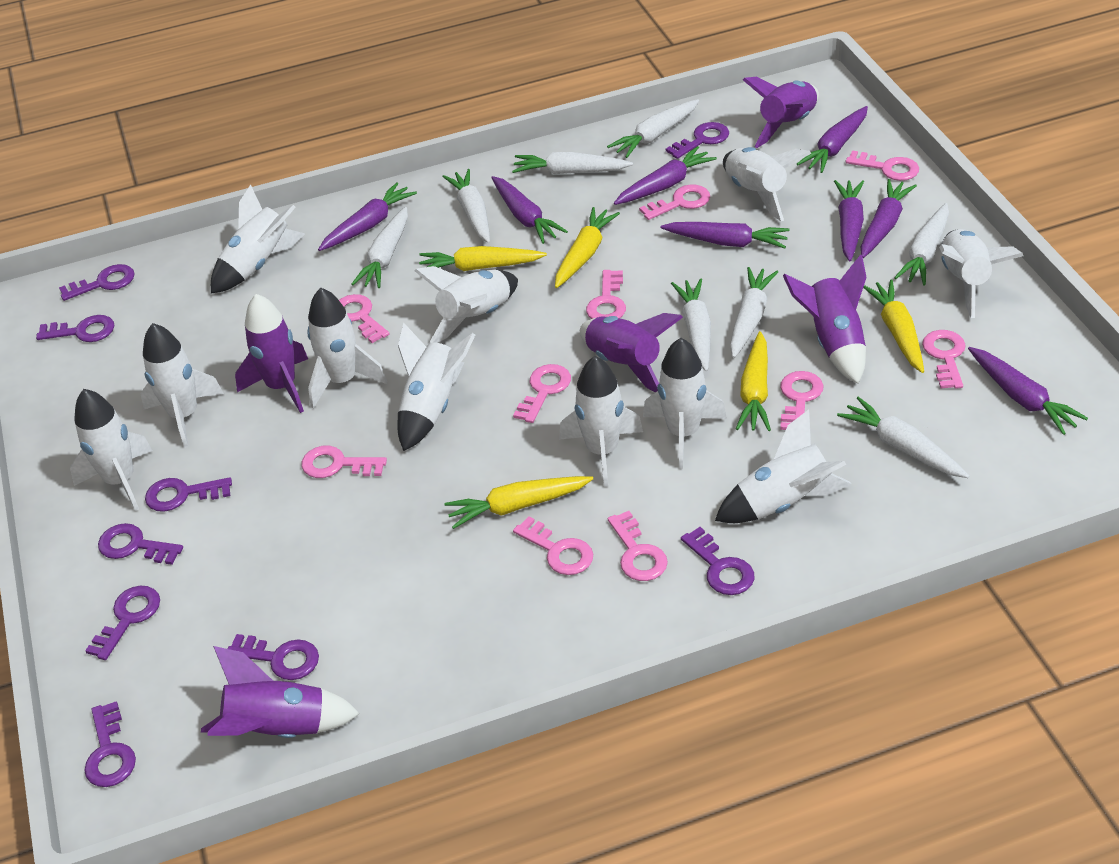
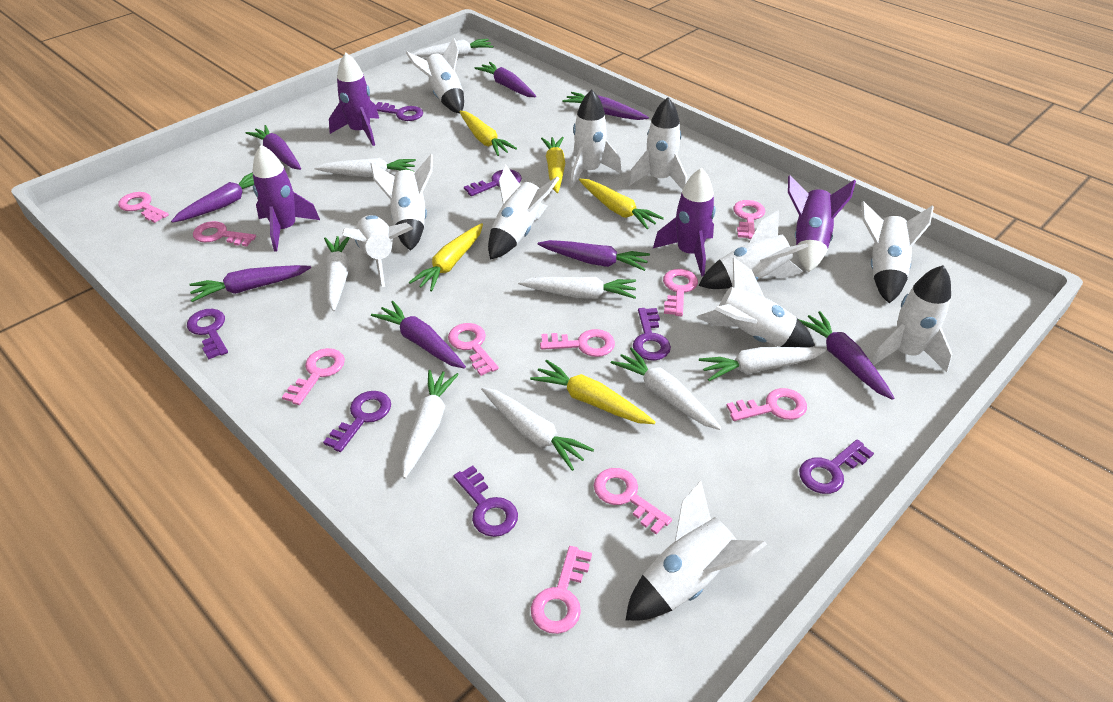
purple key: 9 -> 7
purple rocket: 5 -> 4

